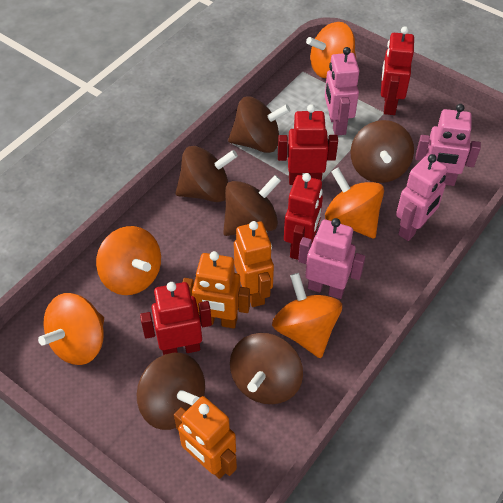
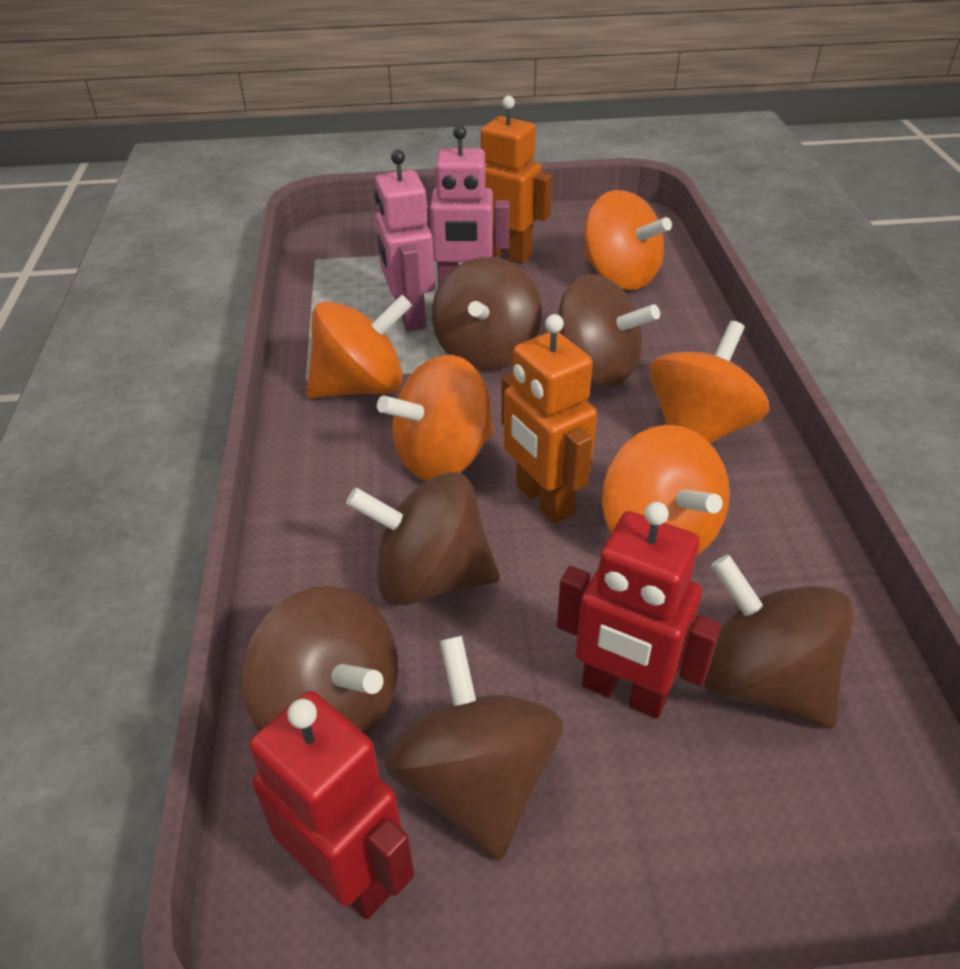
orange robot: 3 -> 2
pink robot: 4 -> 2
red robot: 4 -> 2

